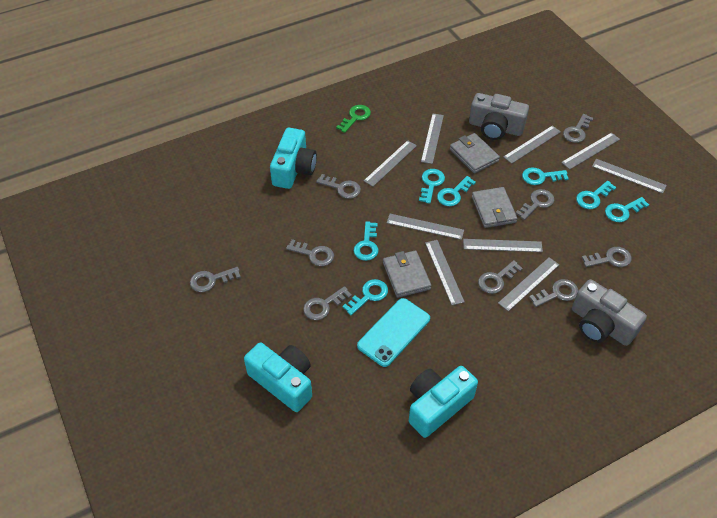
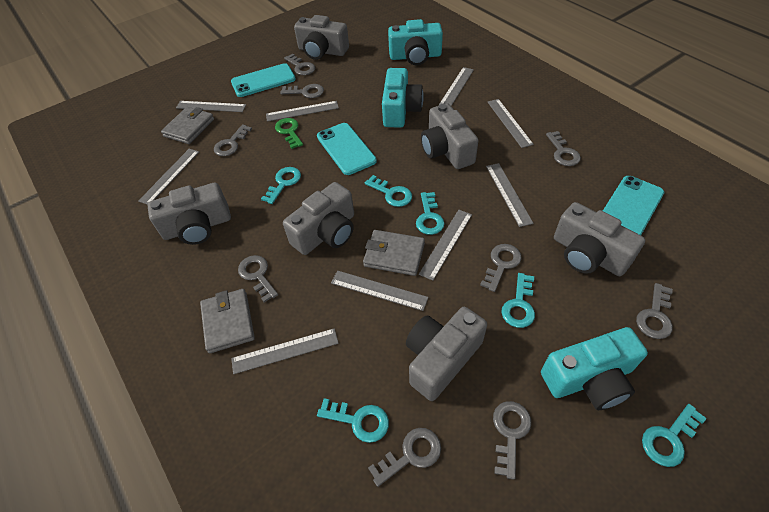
grey camera: 2 -> 6
turquoise key: 7 -> 6
turquoise phone: 1 -> 3

